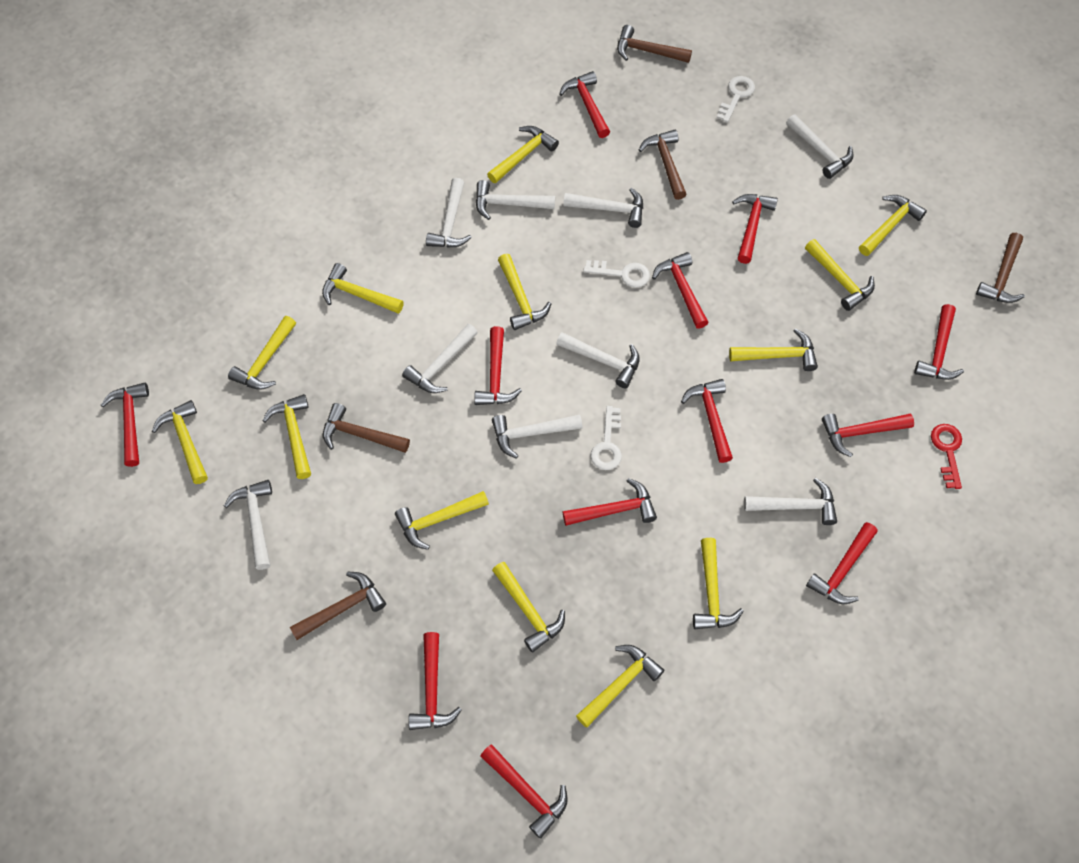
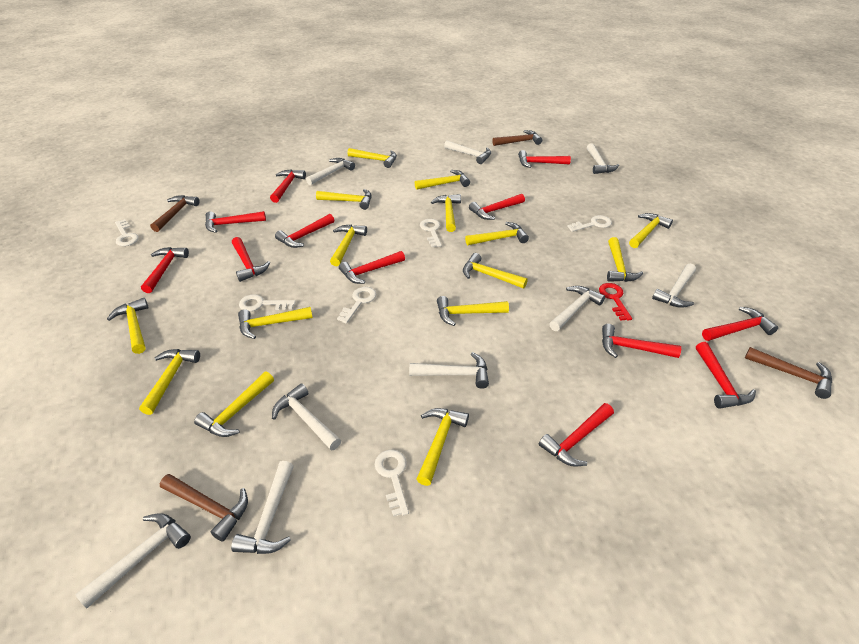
brown hammer: 5 -> 4
white key: 3 -> 6
yellow hammer: 13 -> 15

